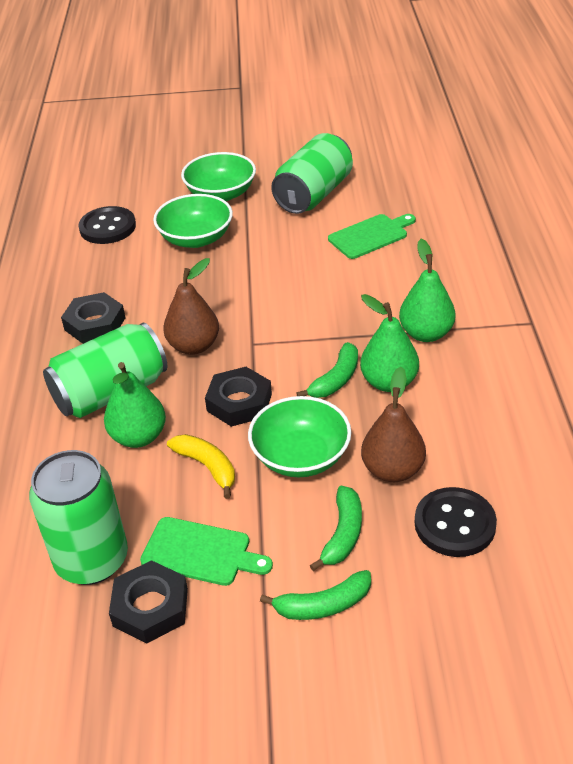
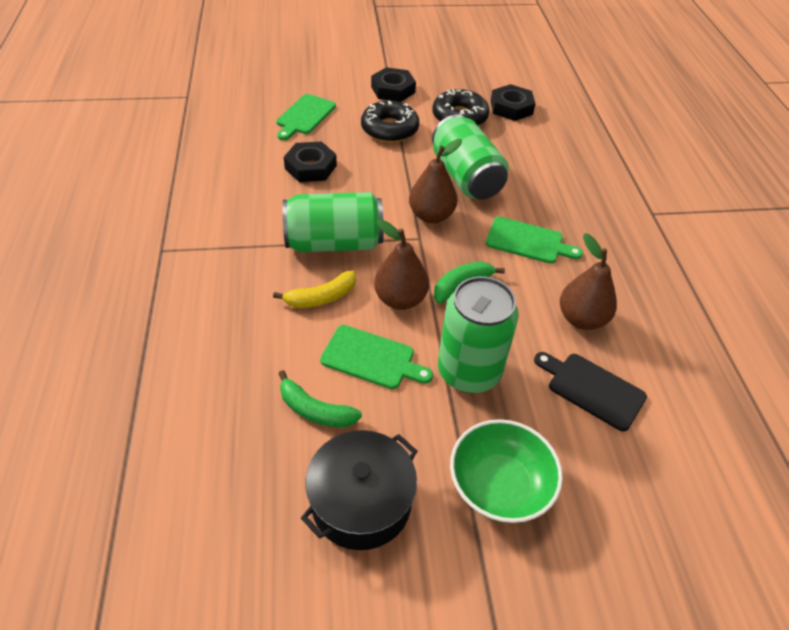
black button: 2 -> 0
black cutting board: 0 -> 1
black donut: 0 -> 2
black pot: 0 -> 1
brown pear: 2 -> 3
green banana: 3 -> 2
green bowl: 3 -> 1
green cutting board: 2 -> 3
green pear: 3 -> 0

